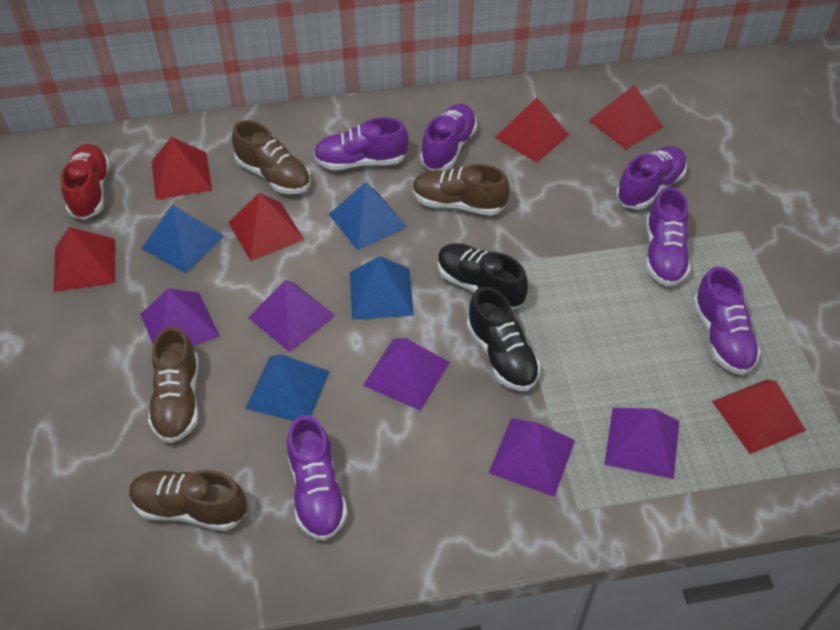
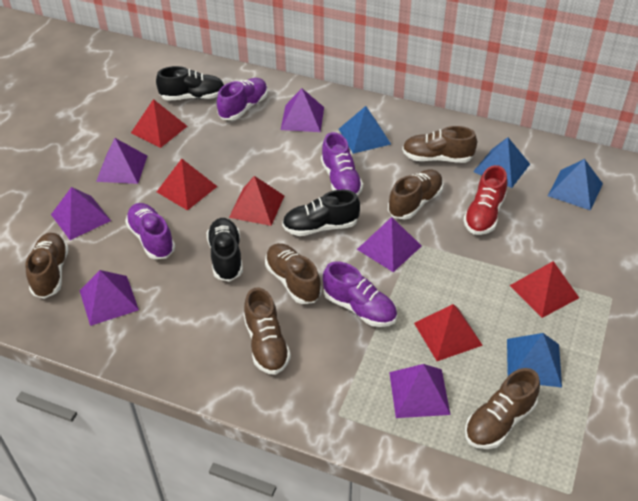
black shoe: 2 -> 3
brown shoe: 4 -> 6
purple pyramid: 5 -> 6
purple shoe: 6 -> 4
red pyramid: 6 -> 5

